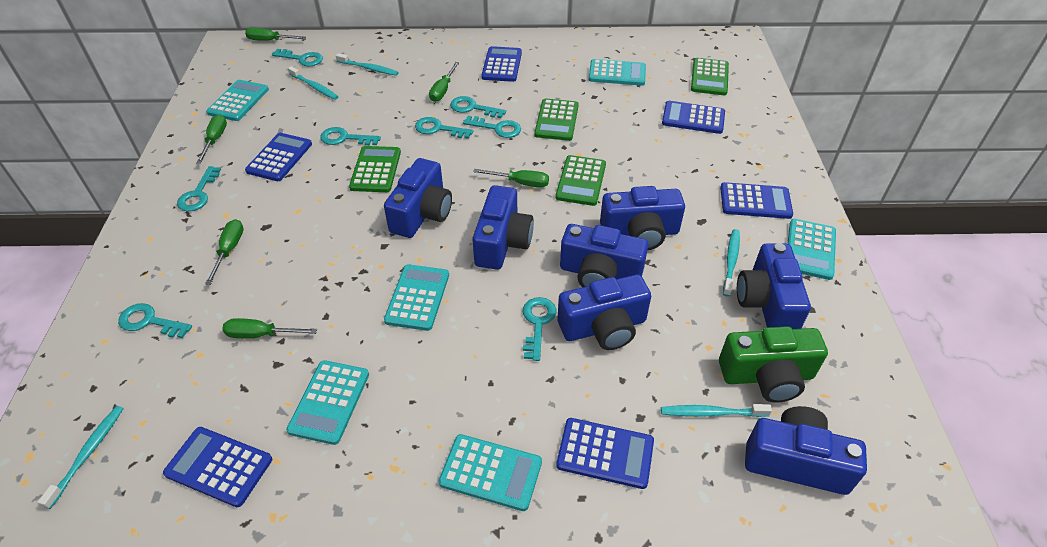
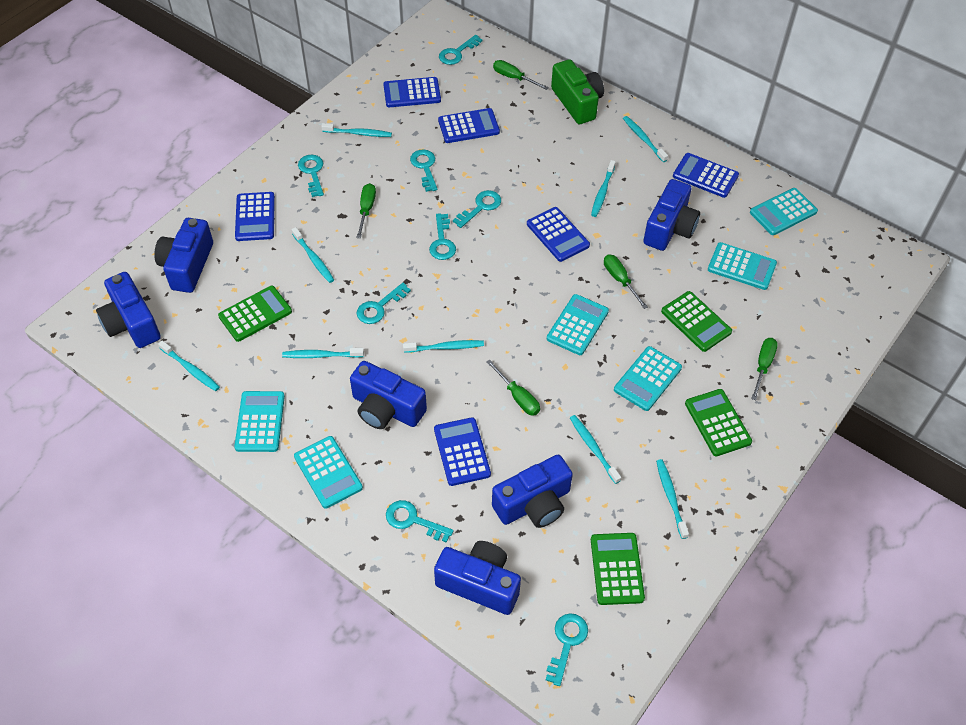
blue camera: 7 -> 6
green screwdriver: 6 -> 5
turquoise toothbrush: 5 -> 9

